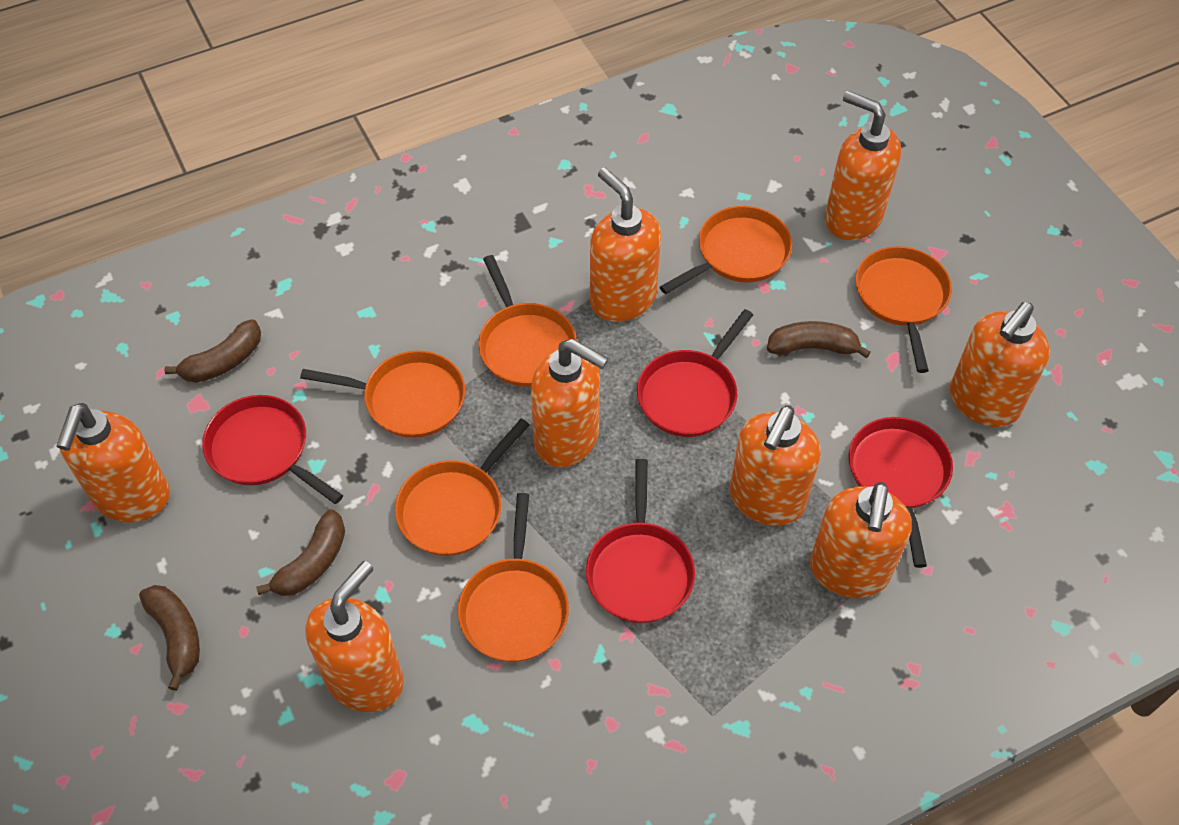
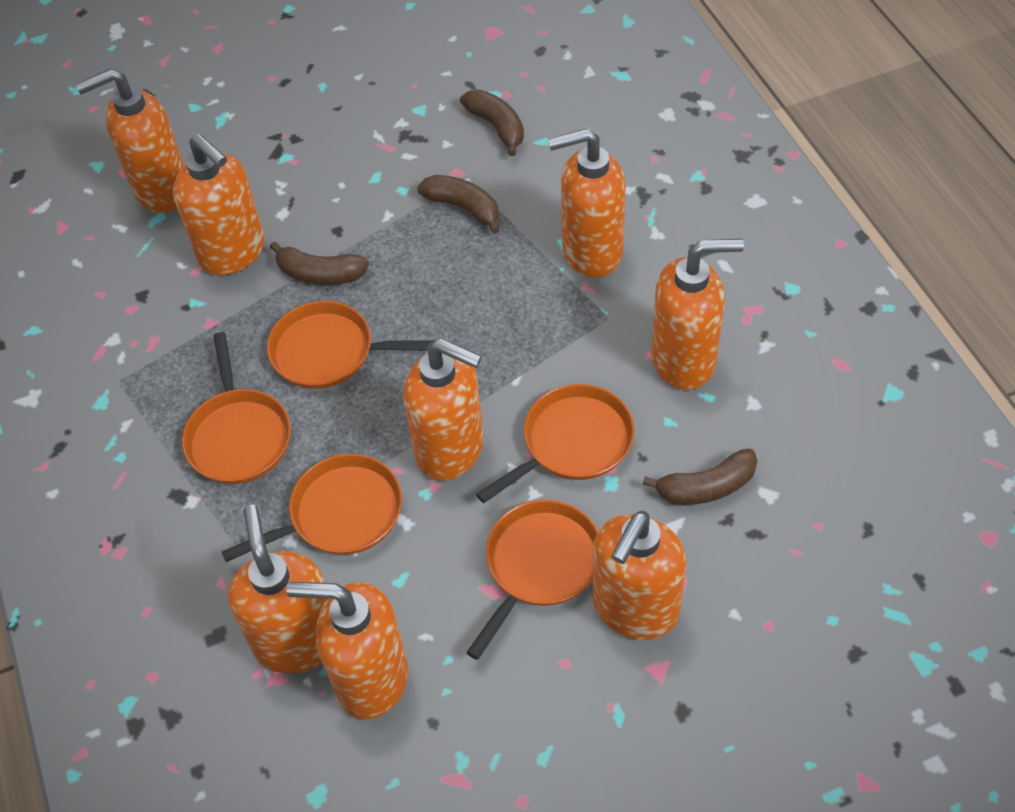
orange pan: 6 -> 5
red pan: 4 -> 0

